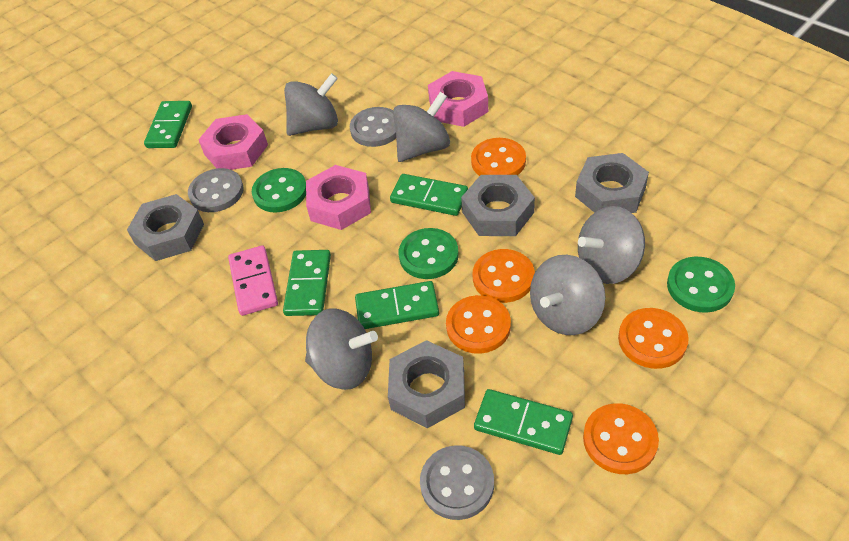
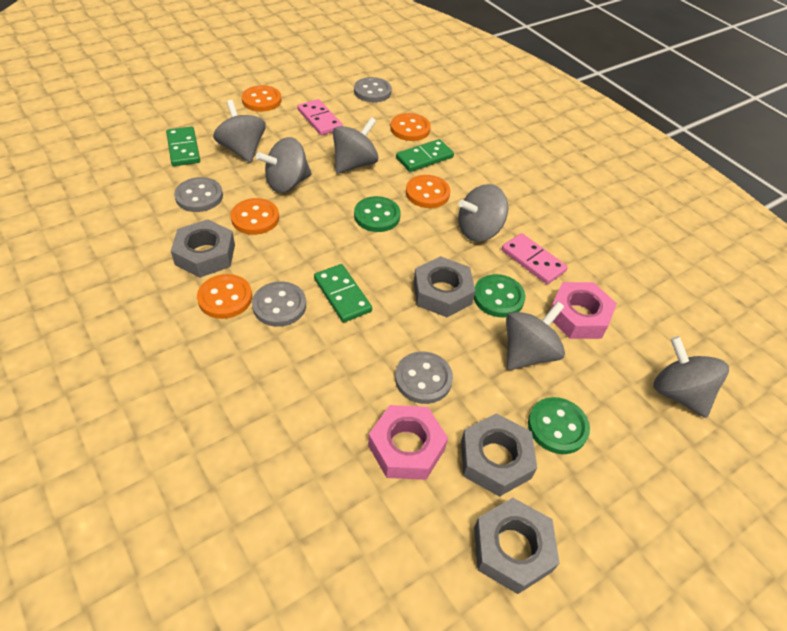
green domino: 5 -> 3
grey button: 3 -> 4
grey spinning top: 5 -> 6
pink domino: 1 -> 2
pink nut: 3 -> 2

